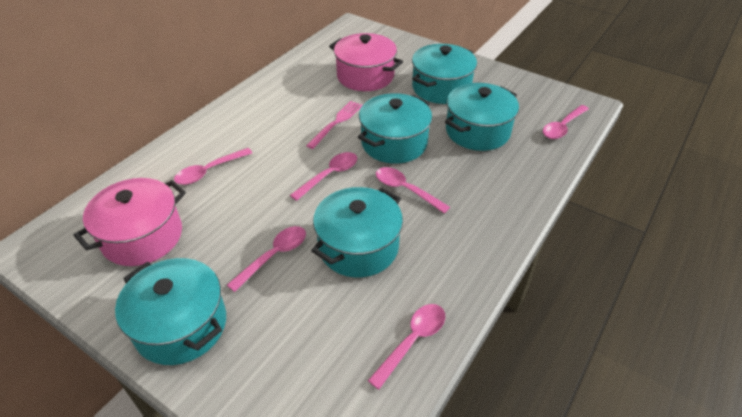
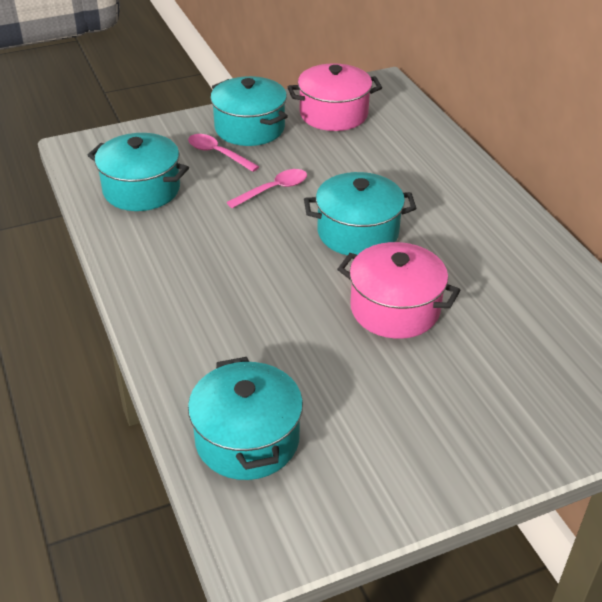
pink fork: 1 -> 0
pink spoon: 6 -> 2
turquoise pot: 5 -> 4

